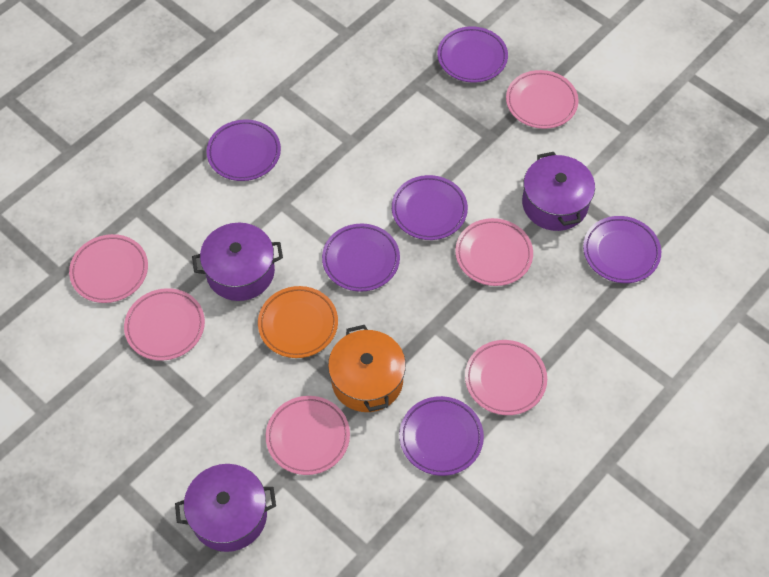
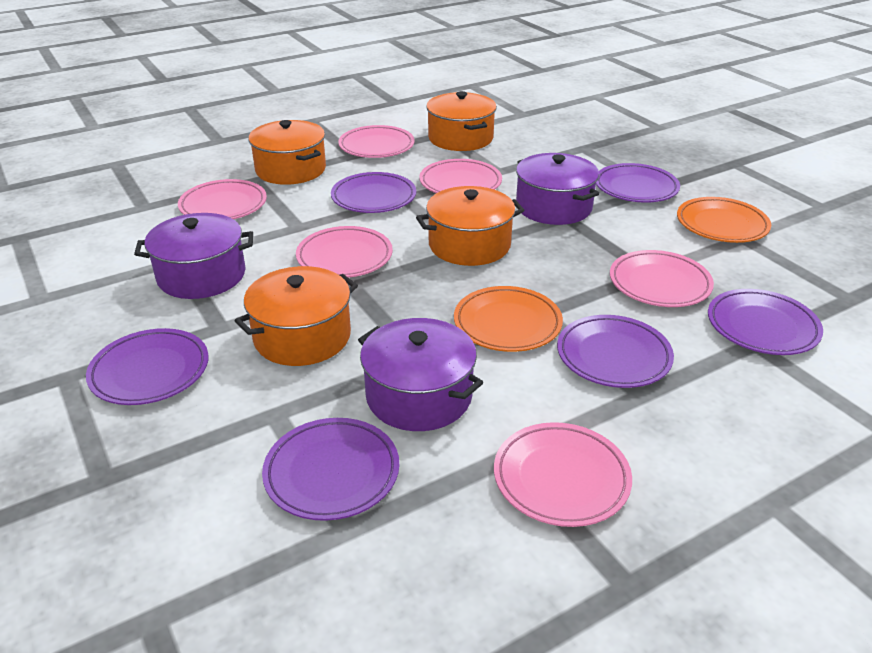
orange plate: 1 -> 2
orange pot: 1 -> 4

